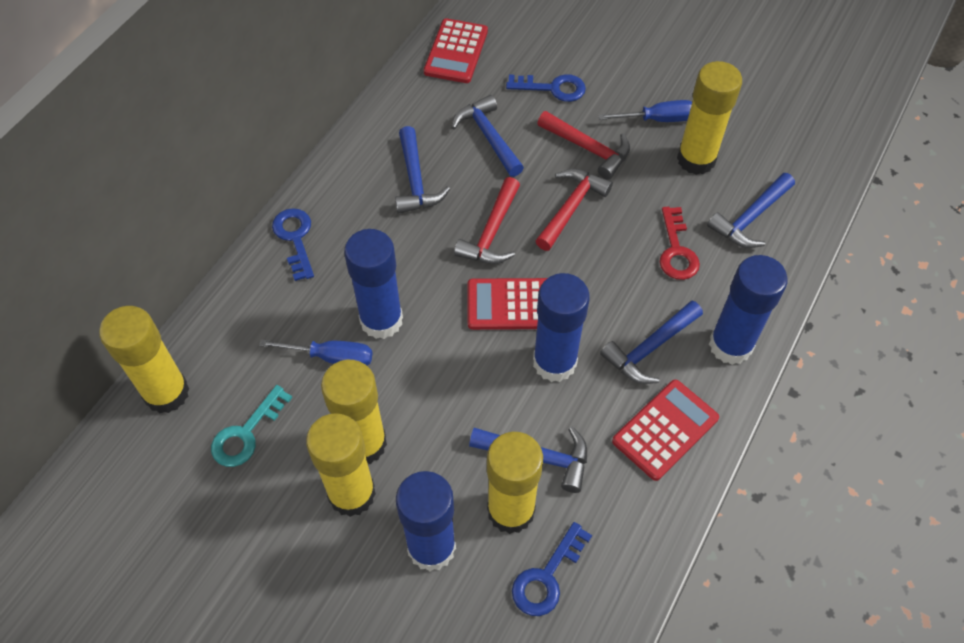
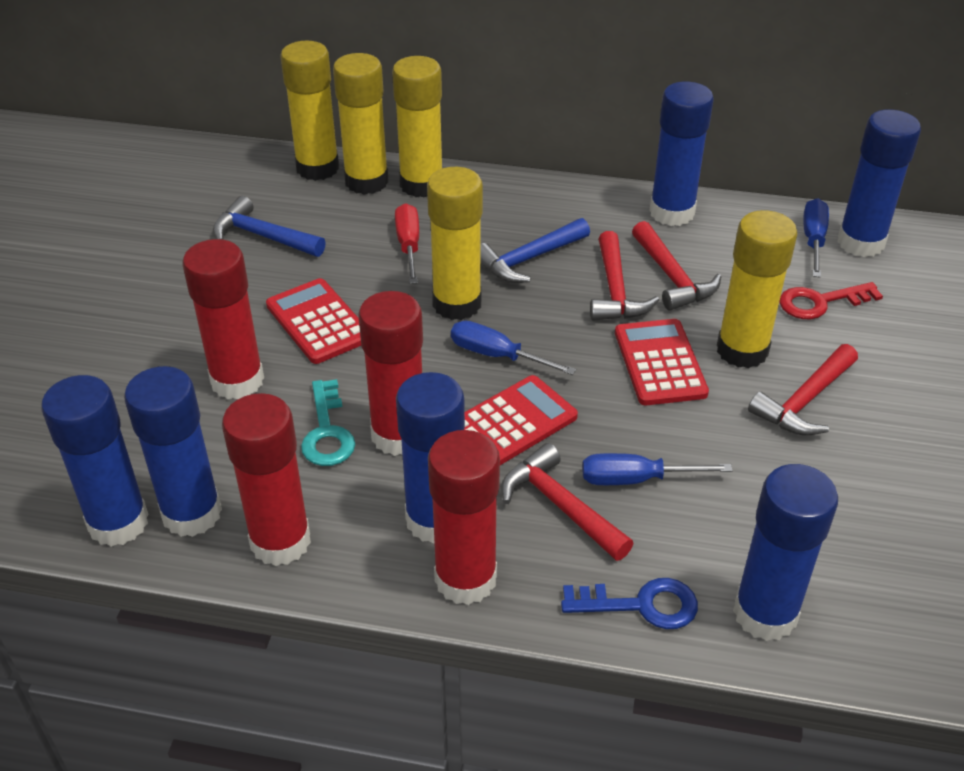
blue glue stick: 4 -> 6
blue hammer: 5 -> 2
blue key: 3 -> 1
blue screwdriver: 2 -> 3
red glue stick: 0 -> 4
red hammer: 3 -> 4
red screwdriver: 0 -> 1

